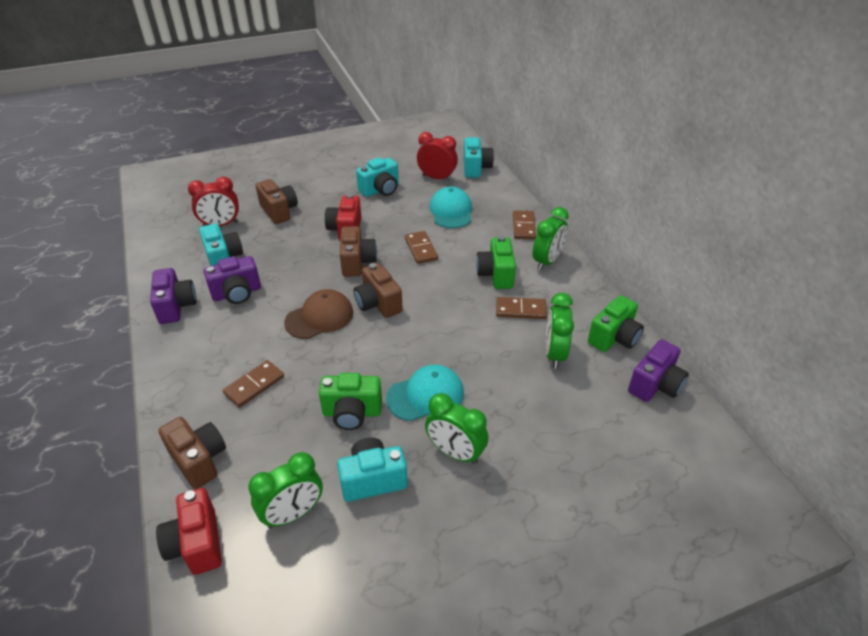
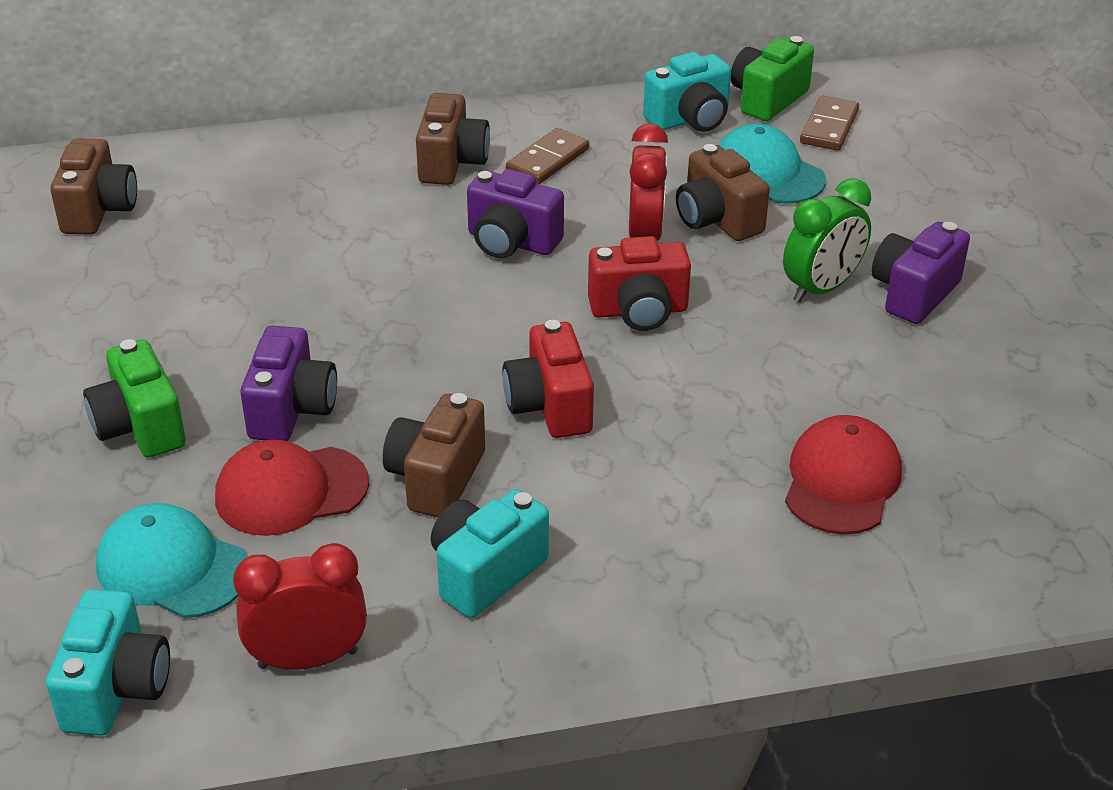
brown cap: 1 -> 0
brown domino: 4 -> 2
green camera: 3 -> 2
green clock: 4 -> 1
red cap: 0 -> 2
turquoise camera: 4 -> 3

